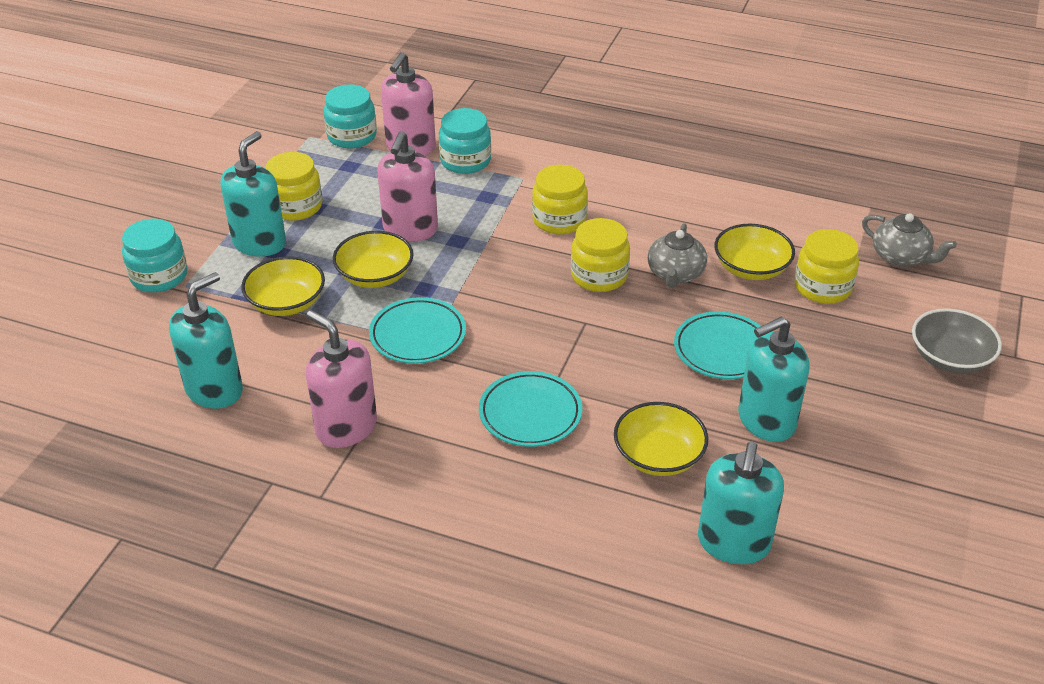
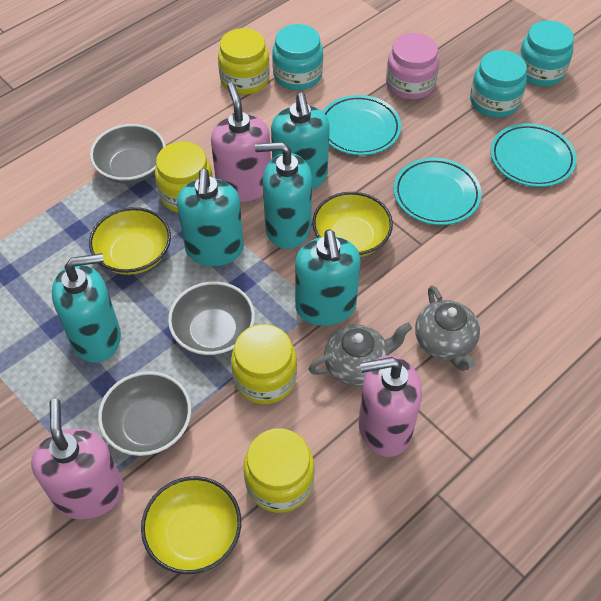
grey bowl: 1 -> 3
pink jar: 0 -> 1
turquoise soap dispenser: 4 -> 5
yellow bowl: 4 -> 3

